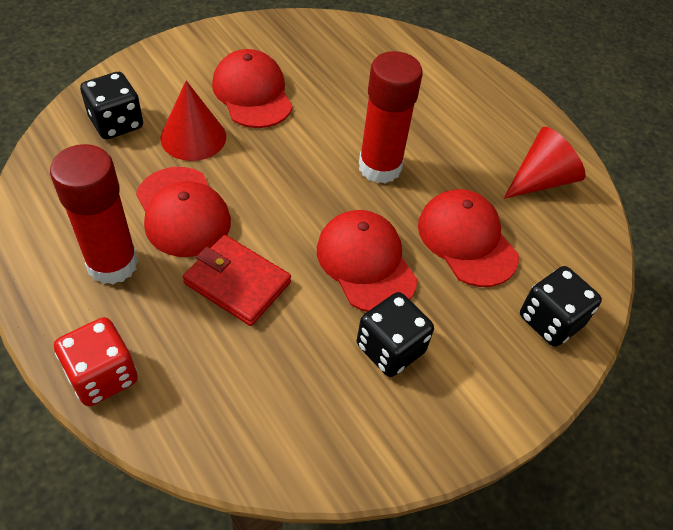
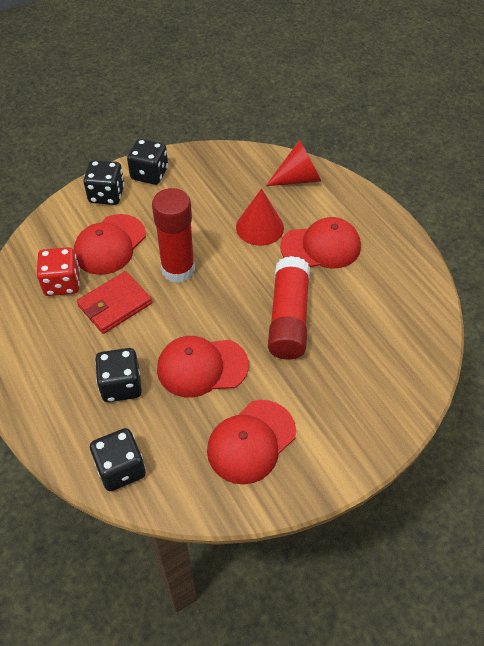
black dice: 3 -> 4

